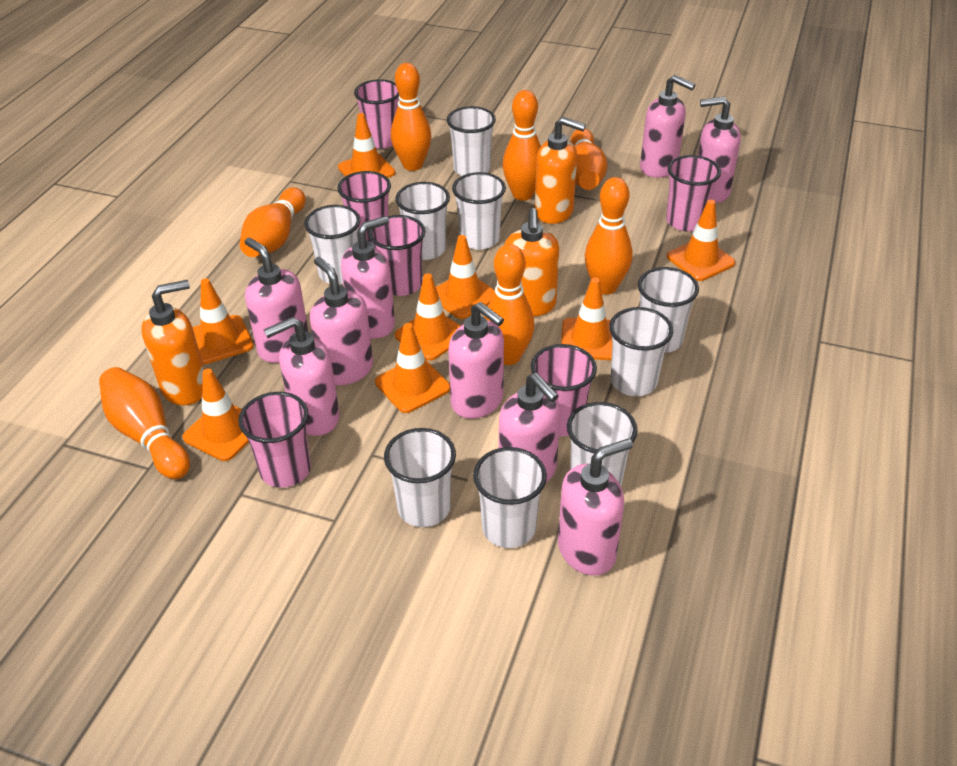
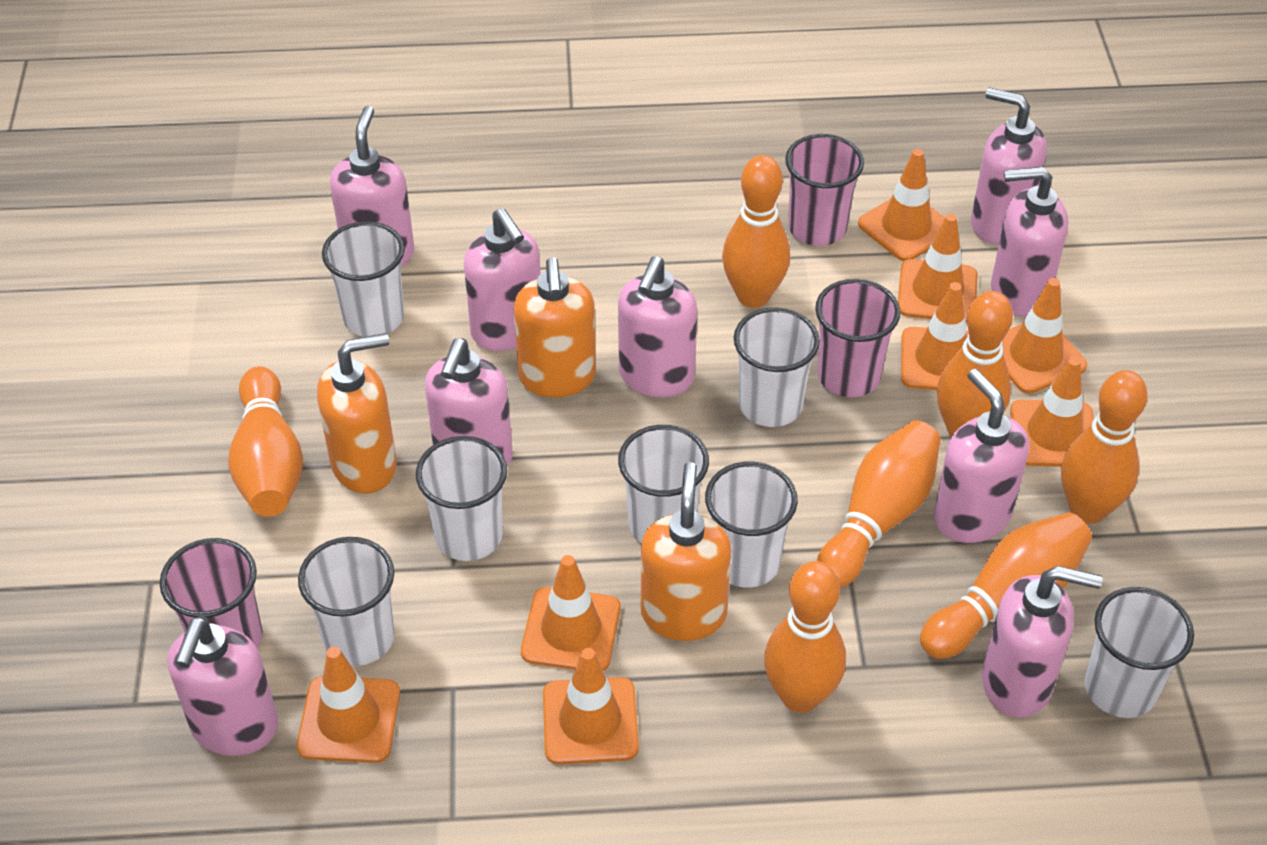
pink cup: 6 -> 3
white cup: 9 -> 7

